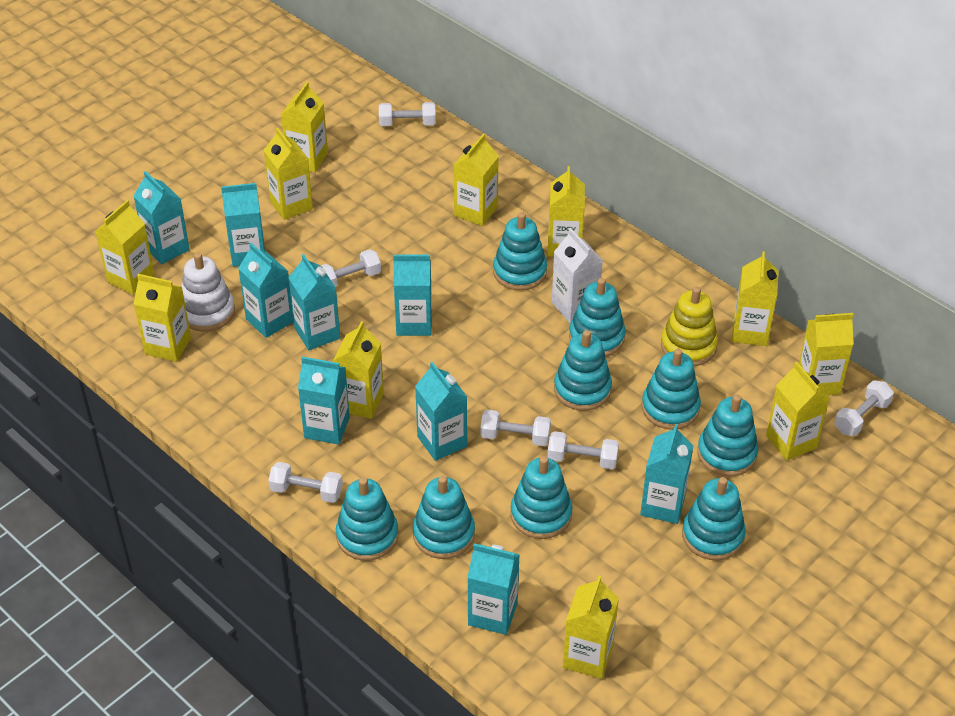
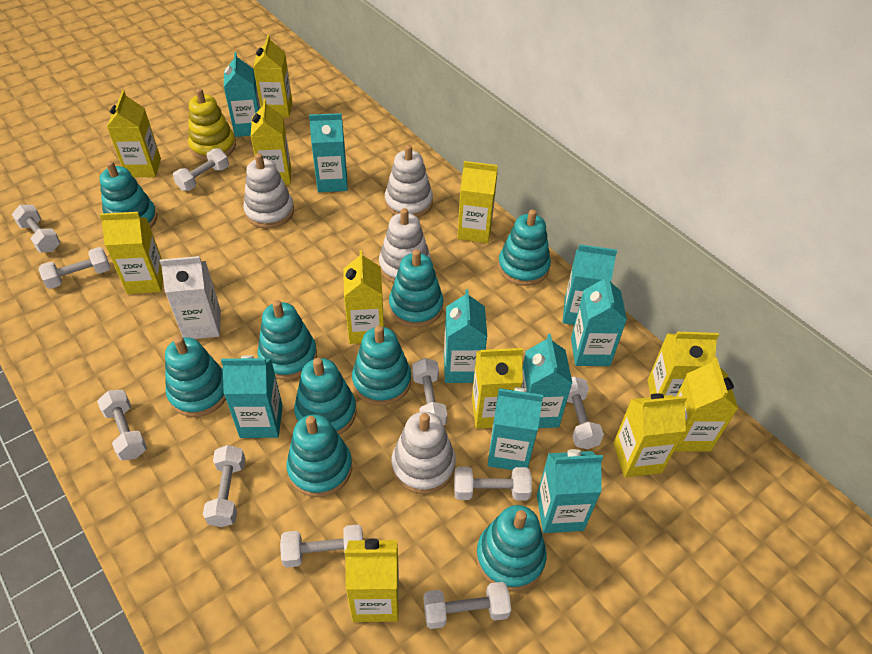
white dumbbell: 6 -> 10
white stacking toy: 1 -> 4

